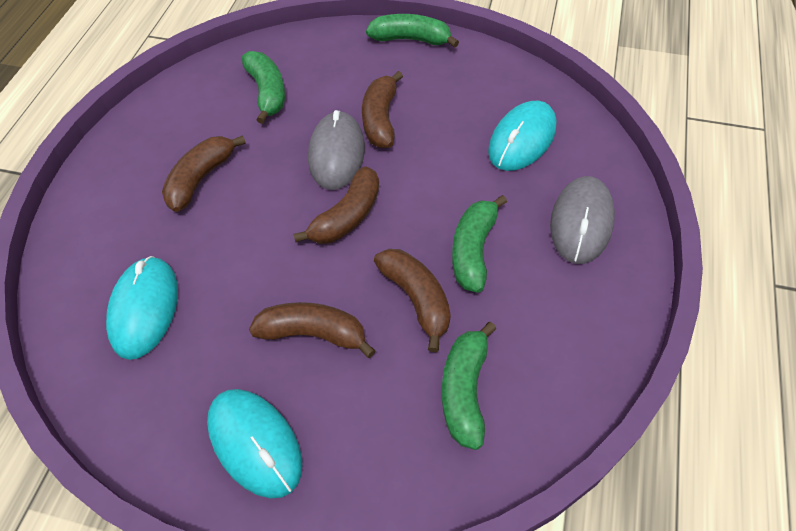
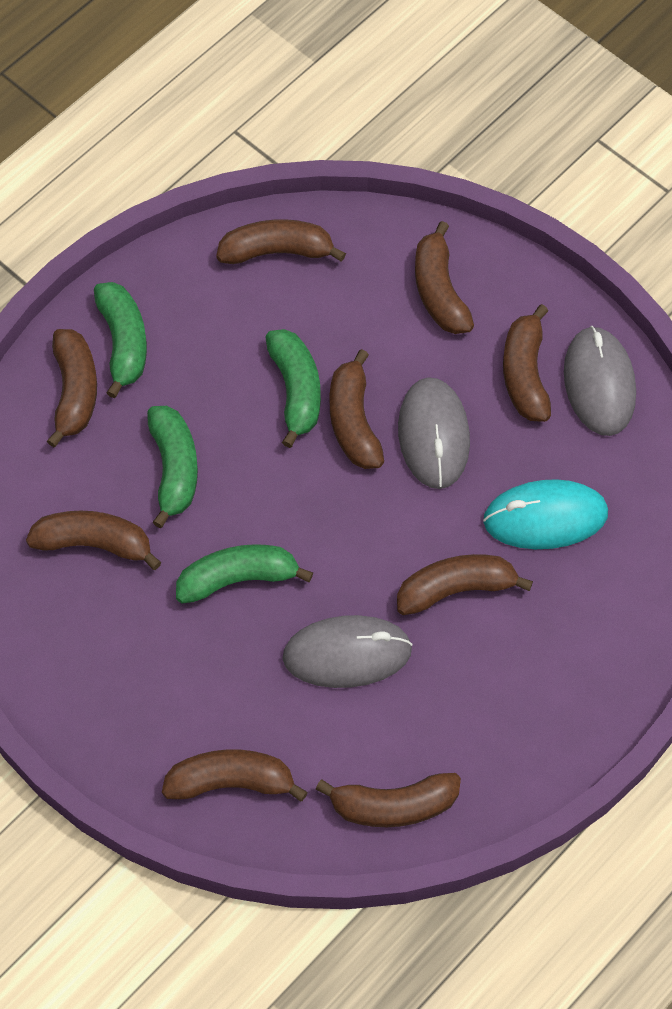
brown banana: 5 -> 9
grey mouse: 2 -> 3
turquoise mouse: 3 -> 1

